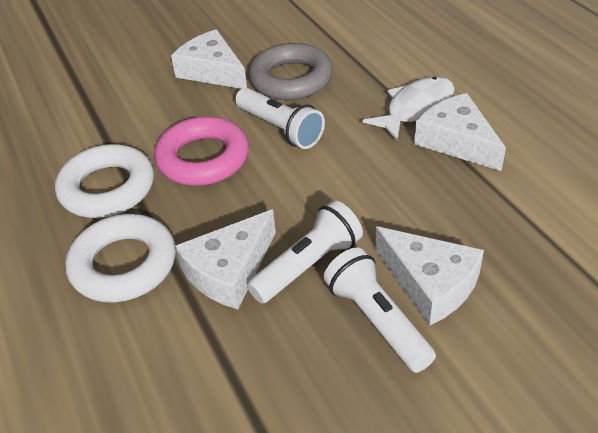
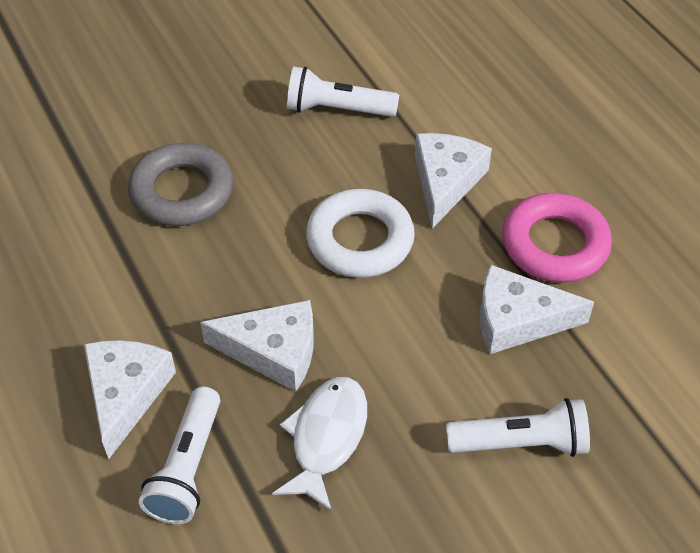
white ring: 2 -> 1

